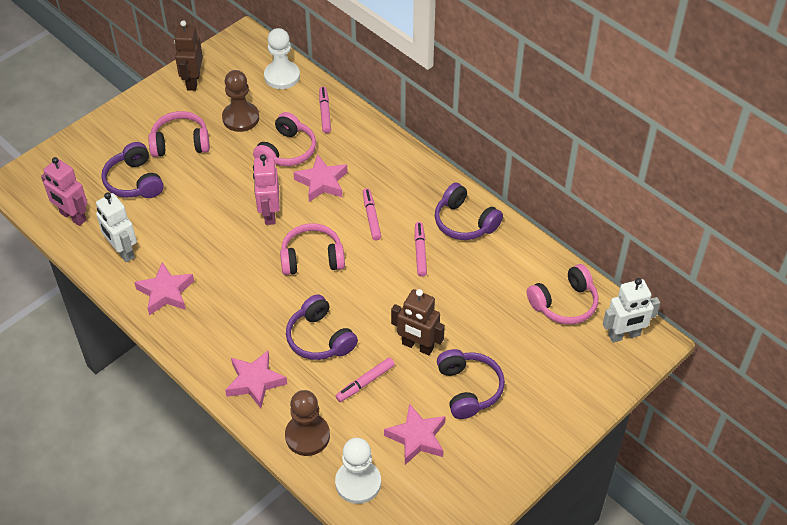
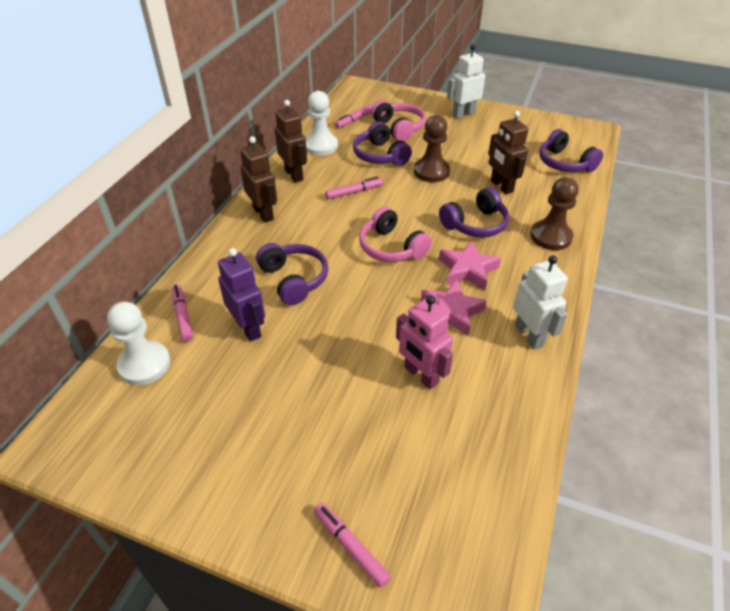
brown robot: 2 -> 3
pink headphones: 4 -> 2
pink robot: 2 -> 1
pink star: 4 -> 2
purple robot: 0 -> 1

